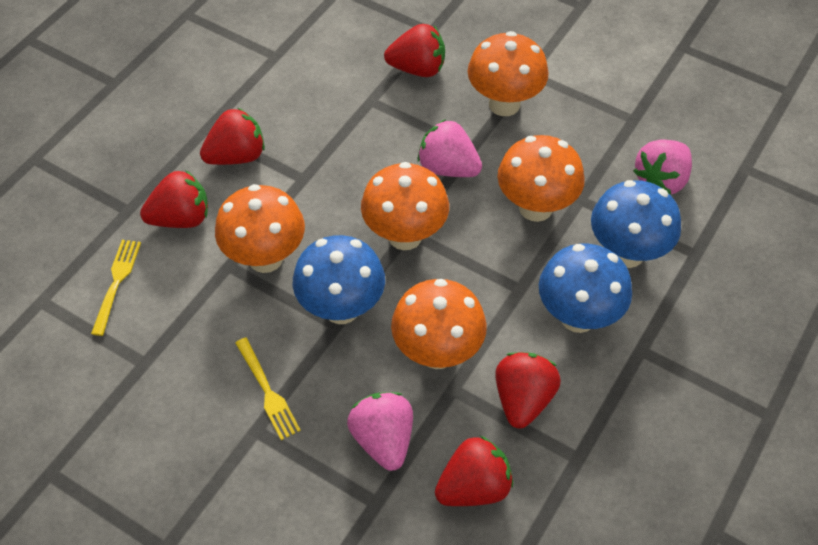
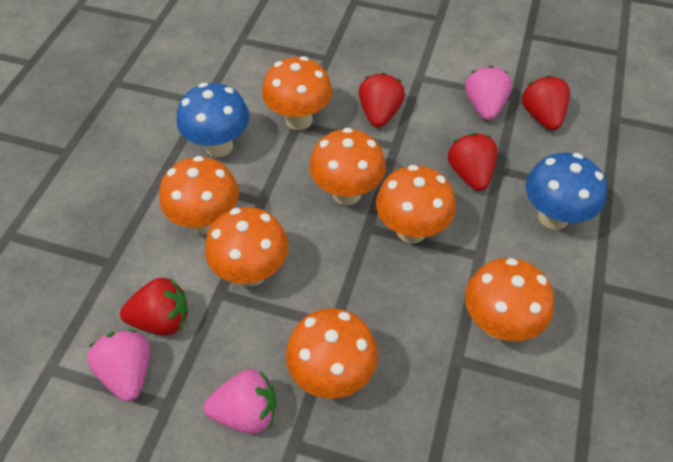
blue mushroom: 3 -> 2
orange mushroom: 5 -> 7
red strawberry: 5 -> 4
yellow fork: 2 -> 0

